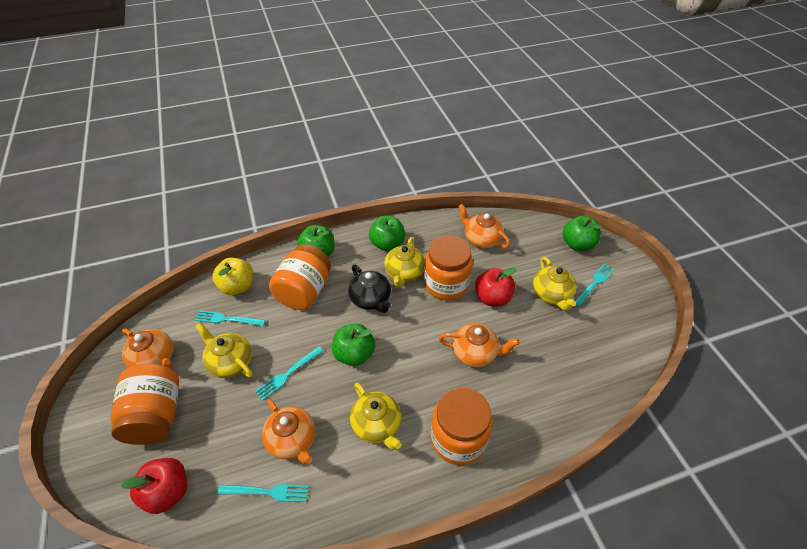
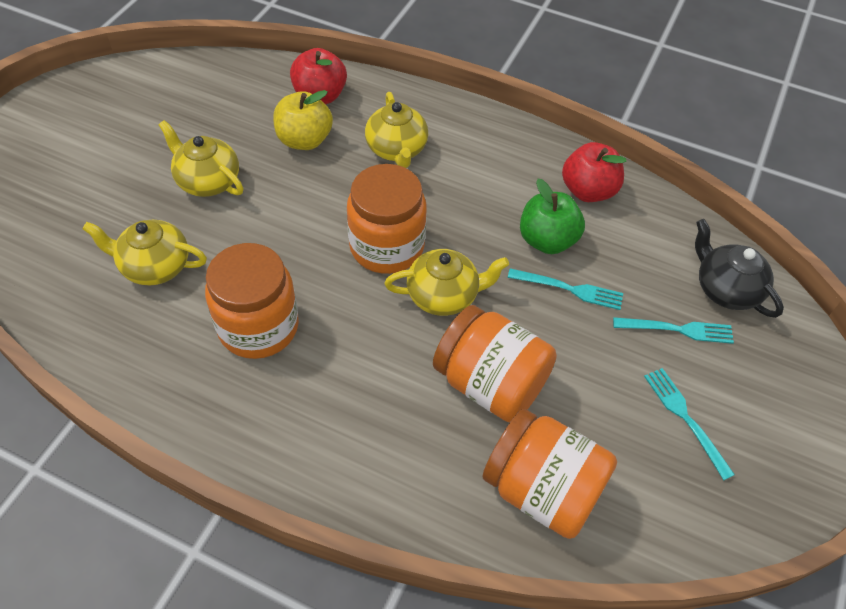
green apple: 4 -> 1
orange teapot: 4 -> 0
turquoise fork: 4 -> 3

